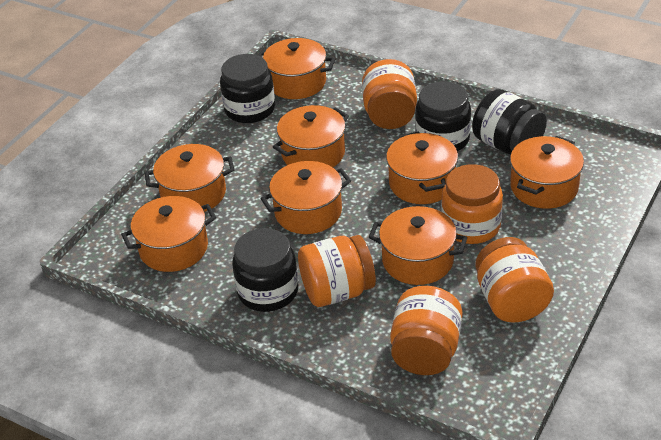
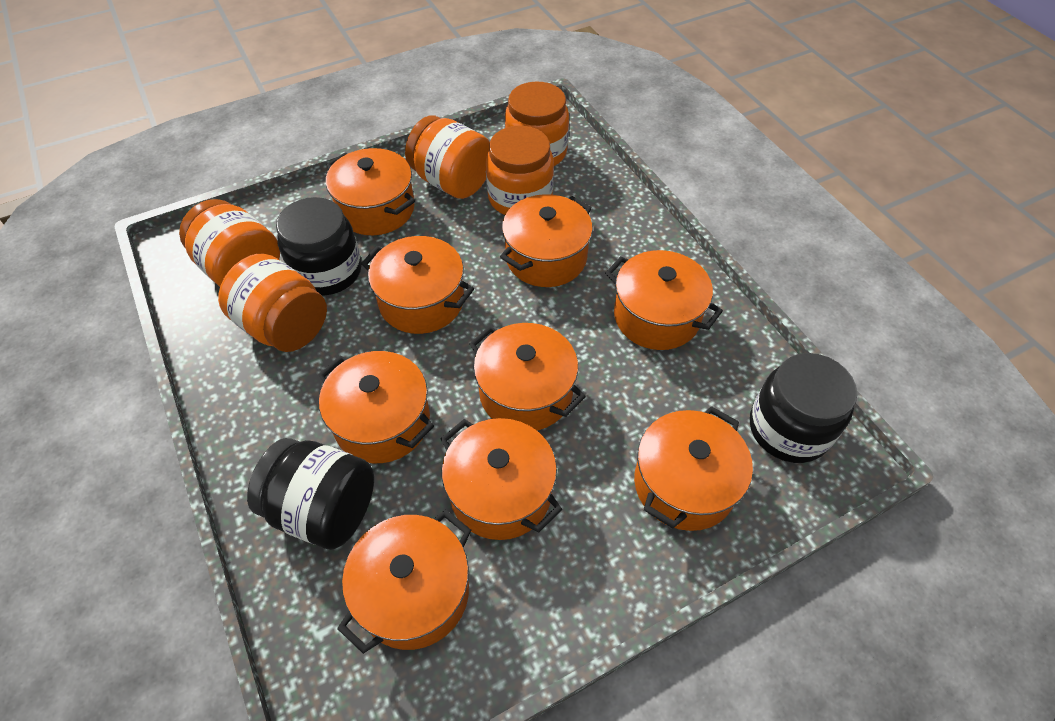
black jar: 4 -> 3
orange pot: 8 -> 9

